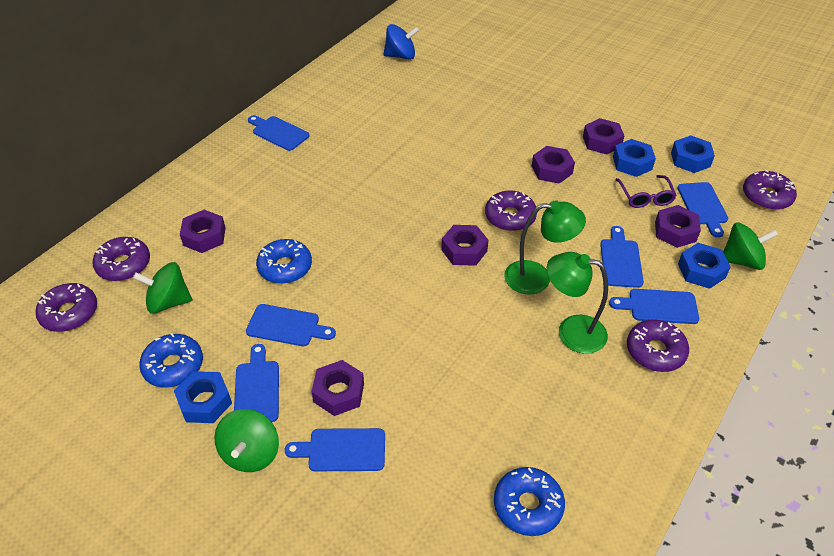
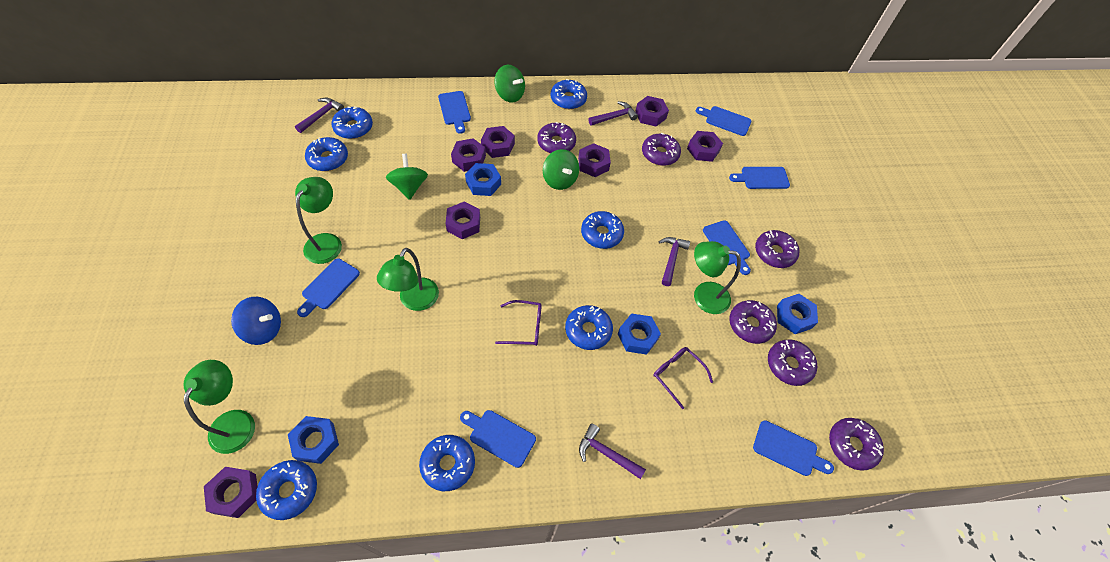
blue donut: 3 -> 7
green lamp: 2 -> 4
purple donut: 5 -> 6
purple glasses: 1 -> 2
purple hammer: 0 -> 4
purple nut: 6 -> 7

